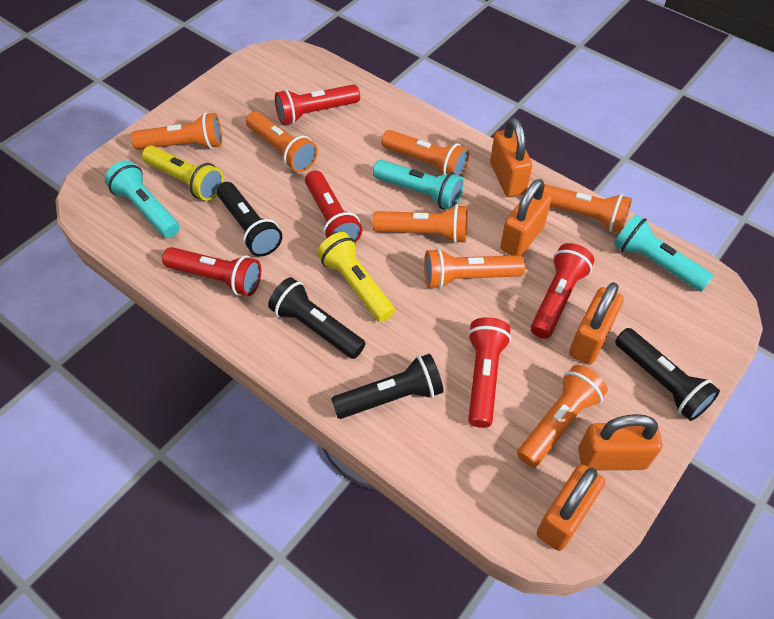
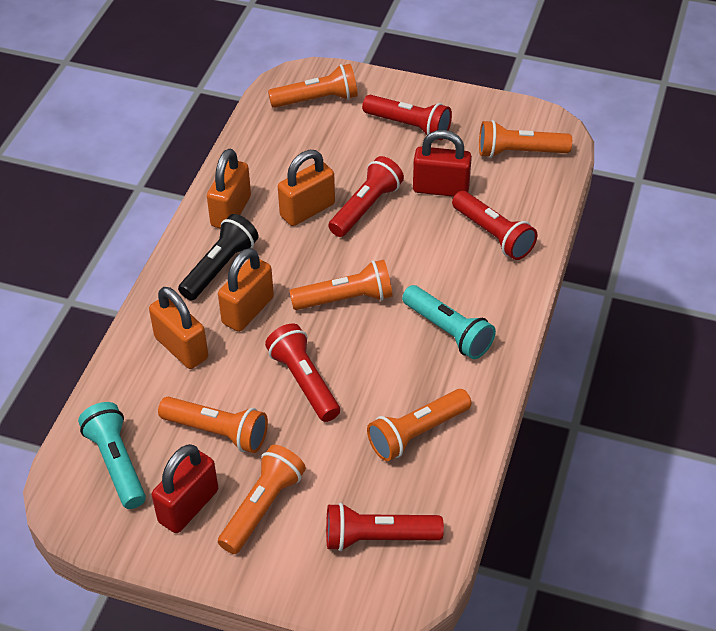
black flashlight: 4 -> 1
orange flashlight: 7 -> 6
orange padlock: 5 -> 4
red padlock: 0 -> 2
turquoise flashlight: 3 -> 2
yellow flashlight: 2 -> 0

